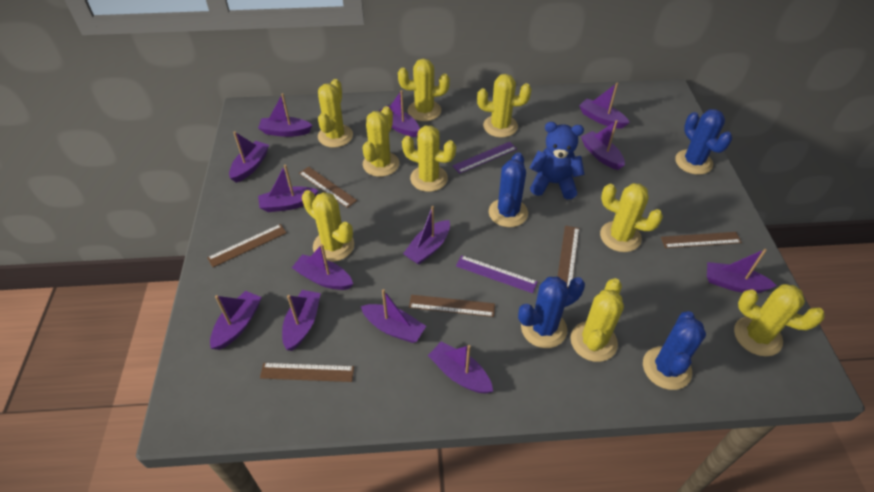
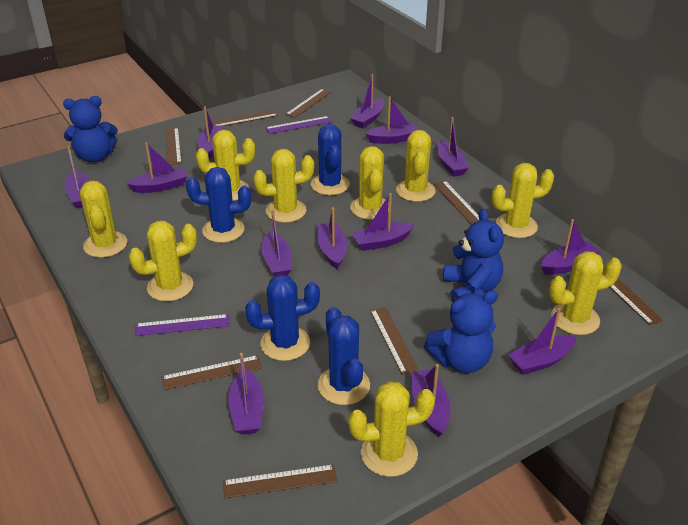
blue teddy bear: 1 -> 3
brown ruler: 6 -> 8

